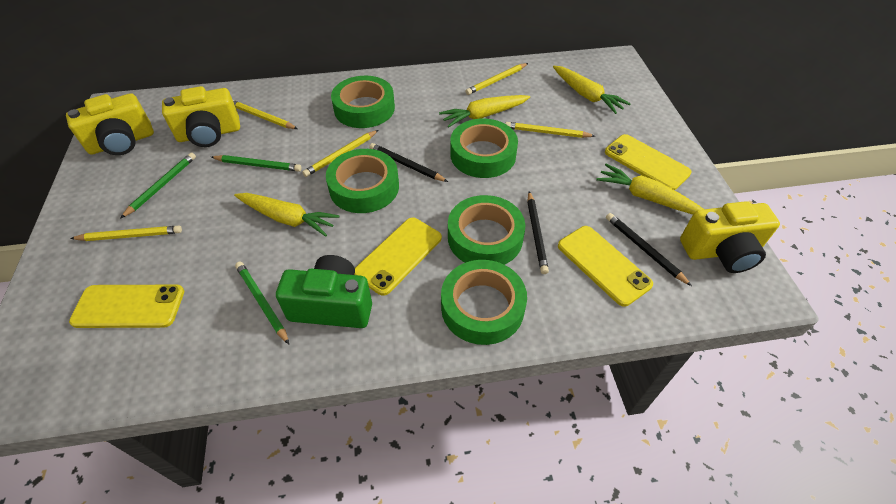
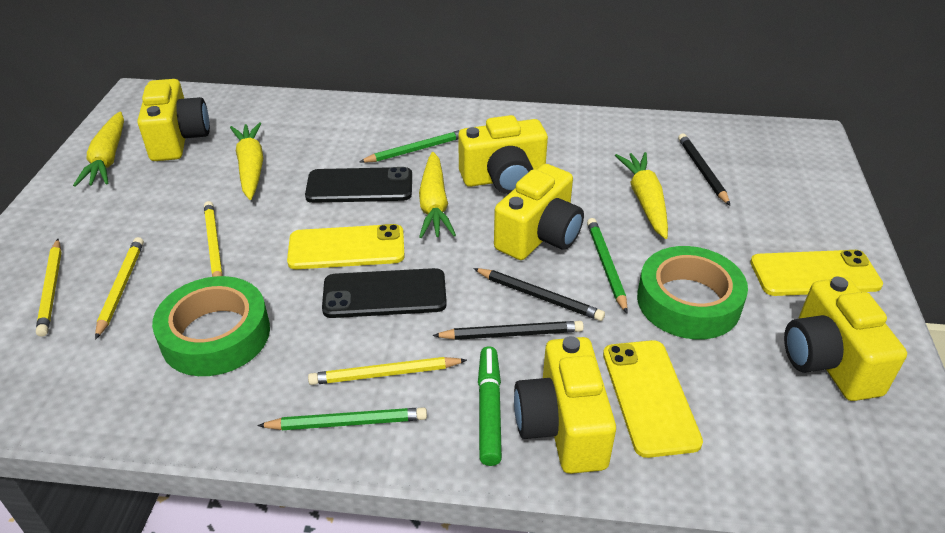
black phone: 0 -> 2
green camera: 1 -> 0
green marker: 0 -> 1
green tape: 5 -> 2
yellow camera: 3 -> 5
yellow pencil: 5 -> 4
yellow phone: 4 -> 3

